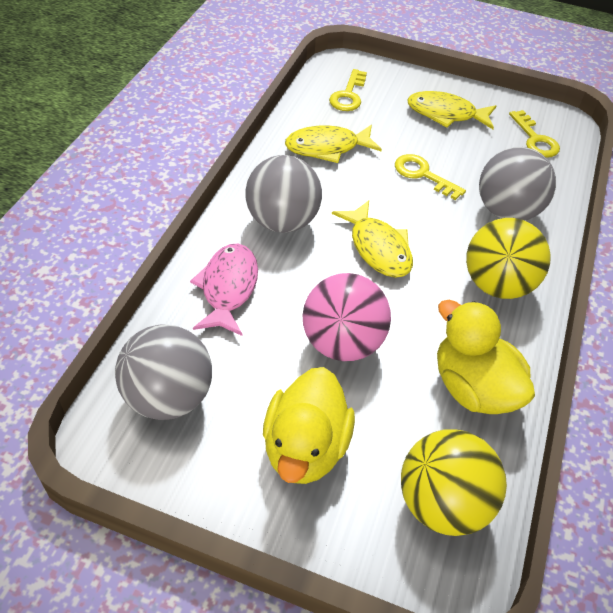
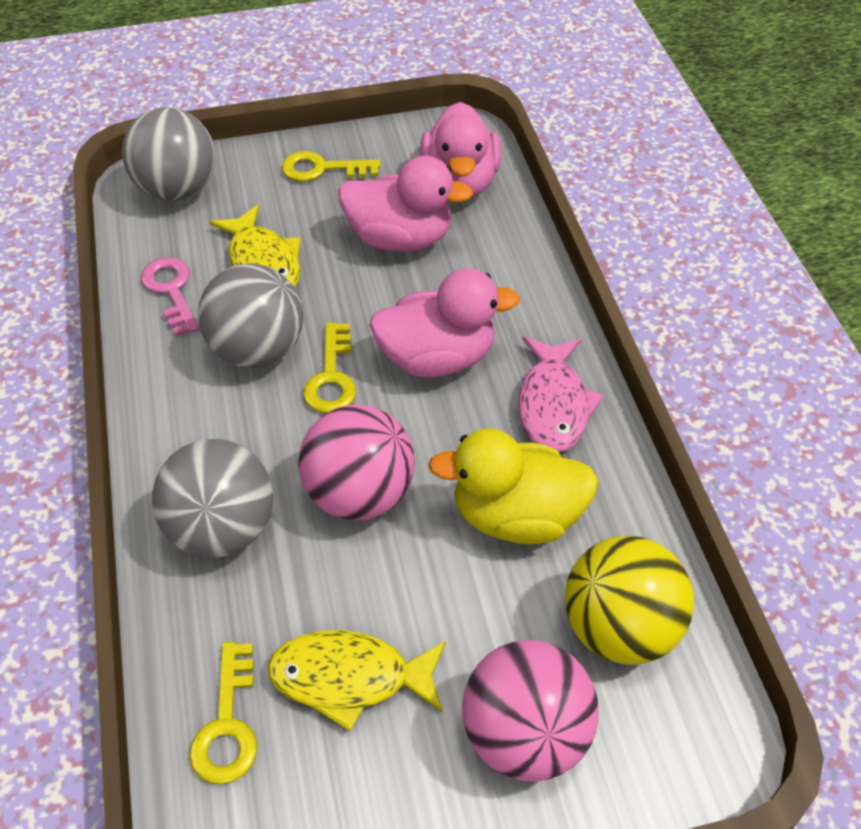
pink ball: 1 -> 2
pink duck: 0 -> 3
pink key: 0 -> 1
yellow ball: 2 -> 1
yellow duck: 2 -> 1
yellow fish: 3 -> 2

